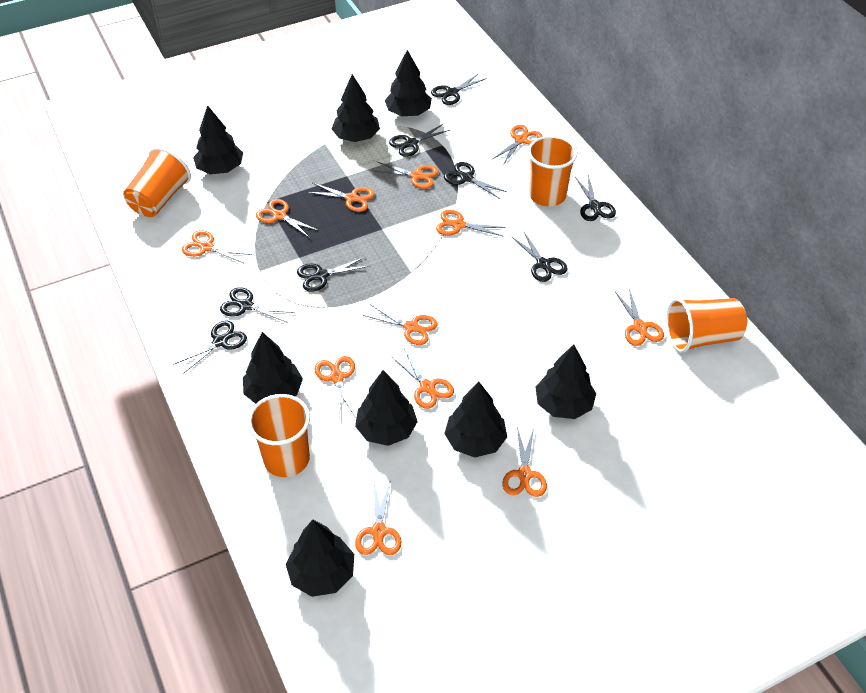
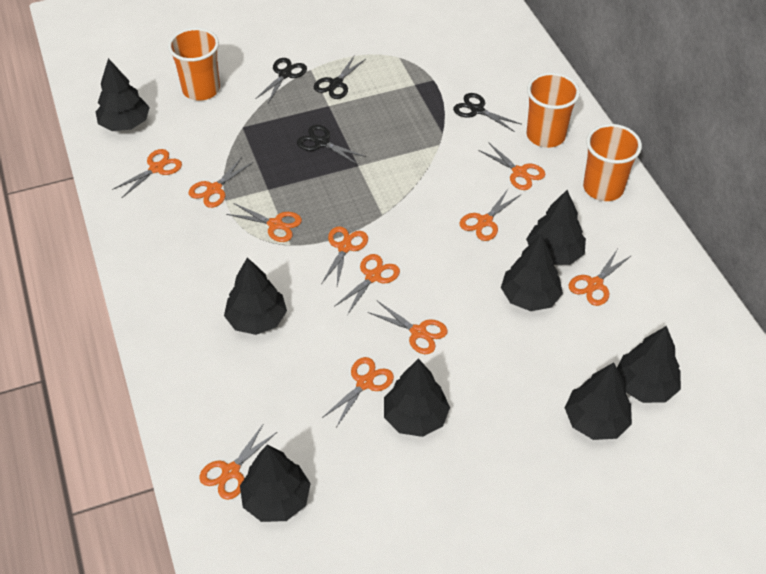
black scissors: 8 -> 4
orange cup: 4 -> 3
orange scissors: 12 -> 11

